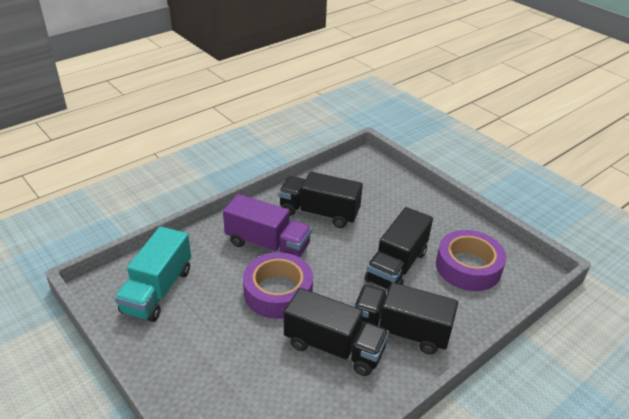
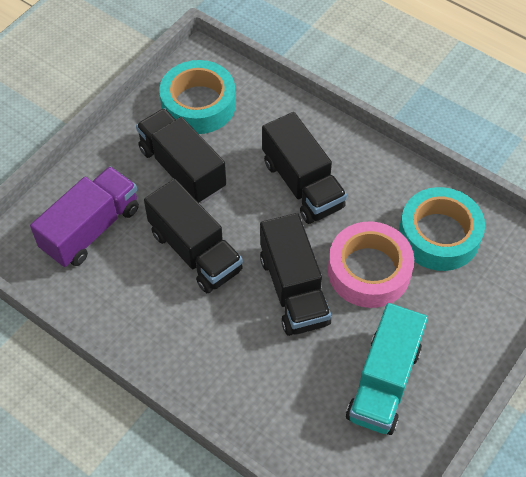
pink tape: 0 -> 1
purple tape: 2 -> 0
turquoise tape: 0 -> 2

